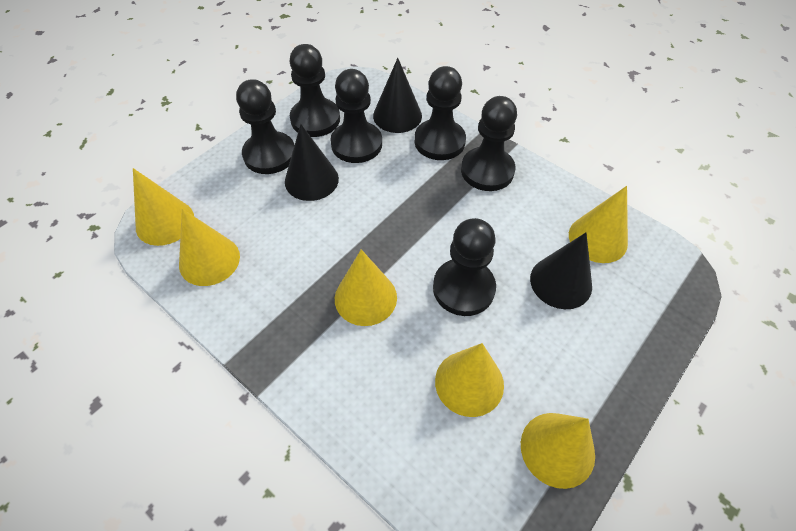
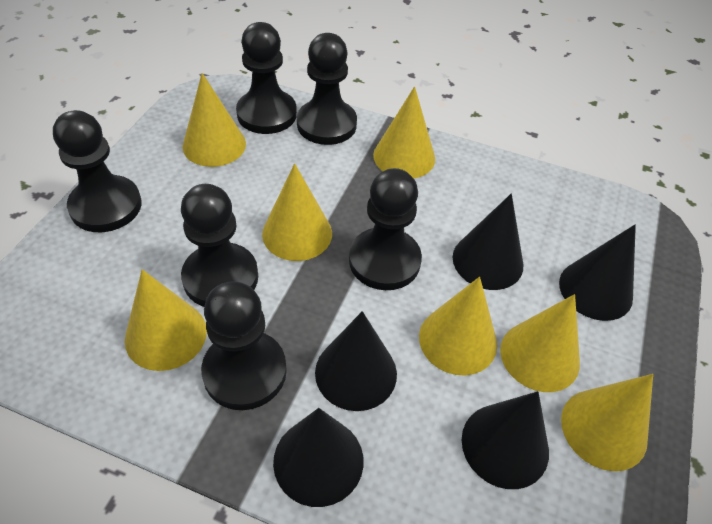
black cone: 3 -> 5
yellow cone: 6 -> 7

